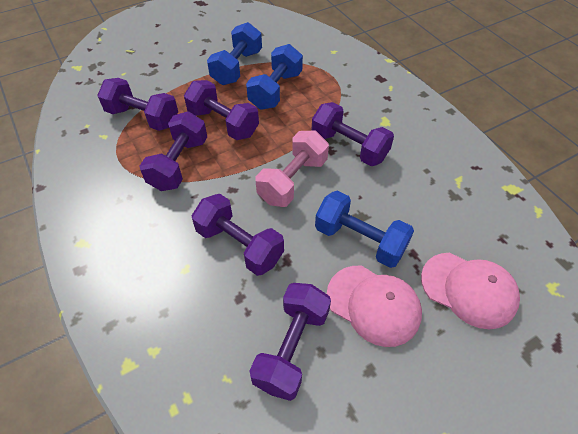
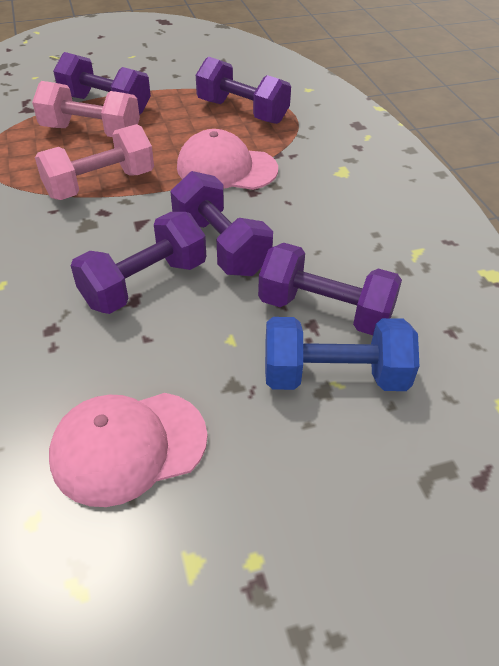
blue dumbbell: 3 -> 1
pink dumbbell: 1 -> 2
purple dumbbell: 6 -> 5

